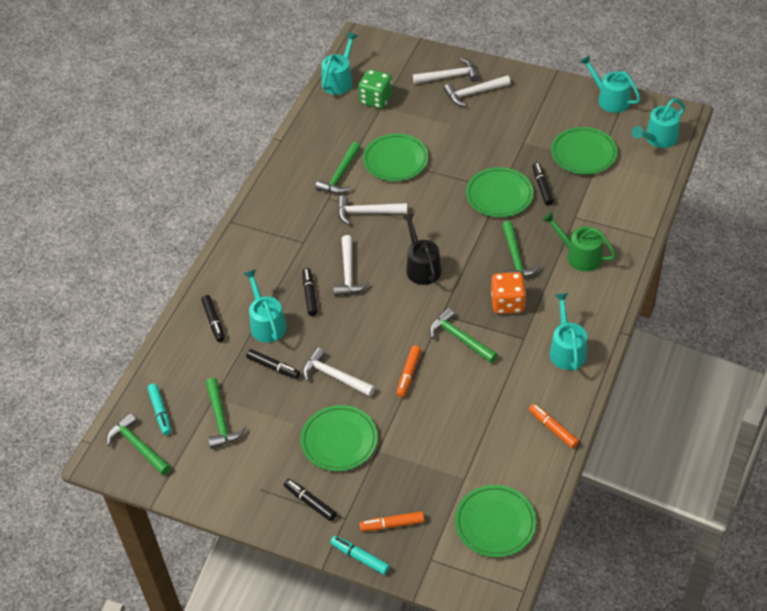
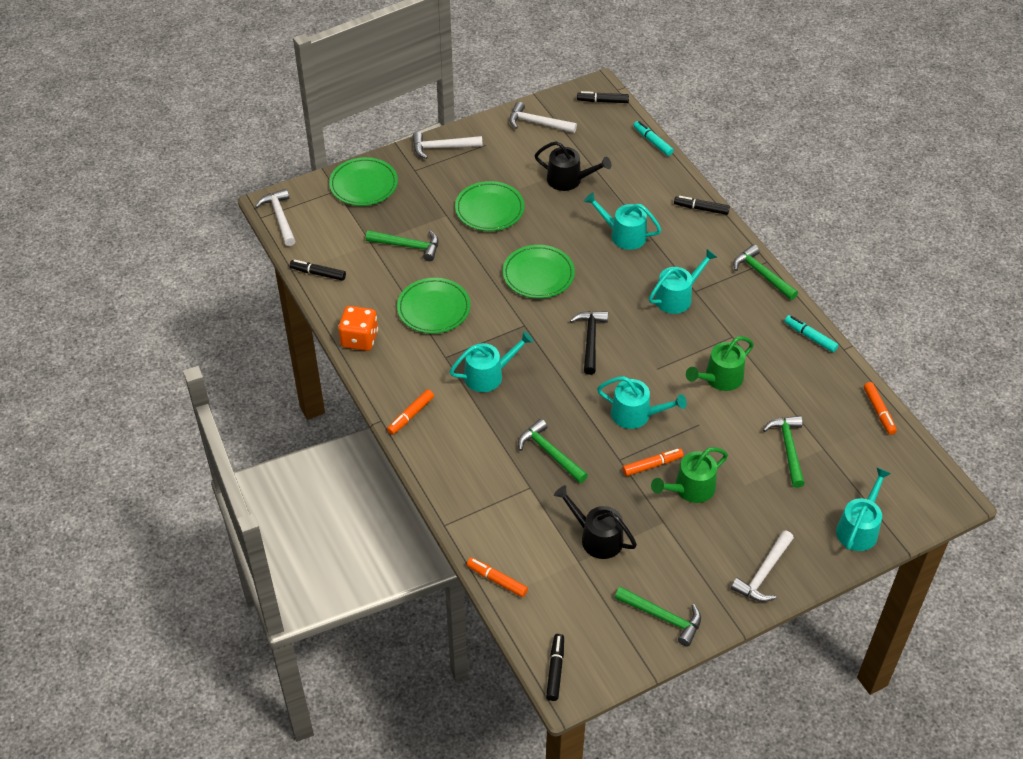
black hammer: 0 -> 1
black marker: 5 -> 4
black watering can: 1 -> 2
green dice: 1 -> 0
green plate: 5 -> 4
green watering can: 1 -> 2
orange marker: 3 -> 4
white hammer: 5 -> 4

